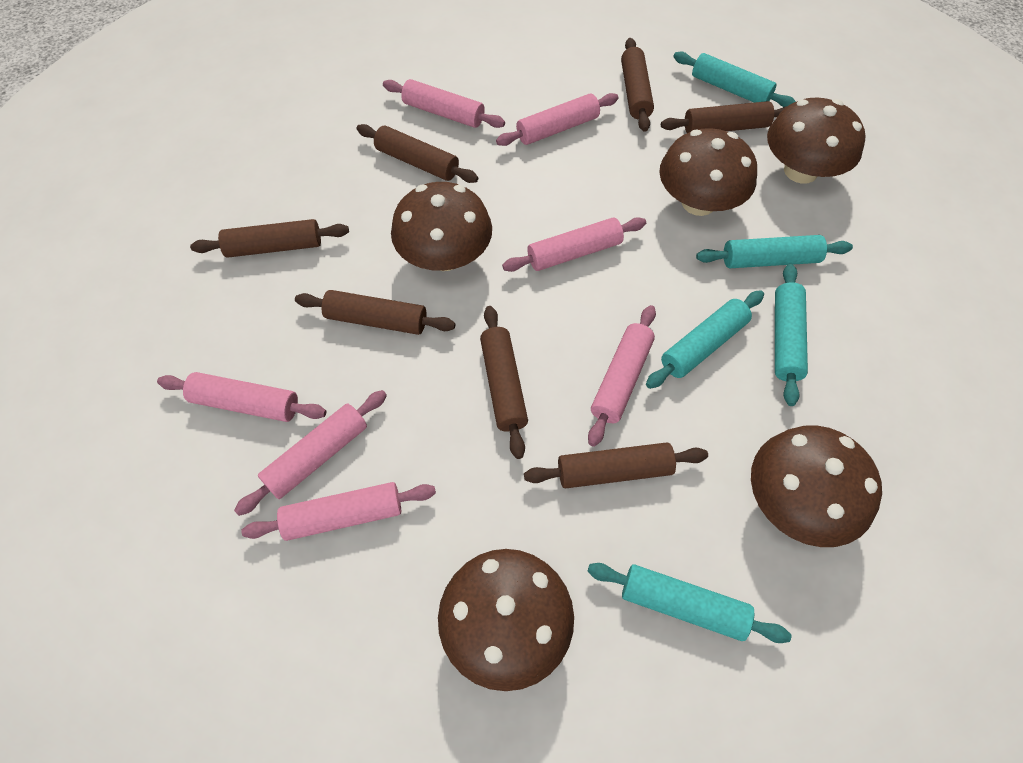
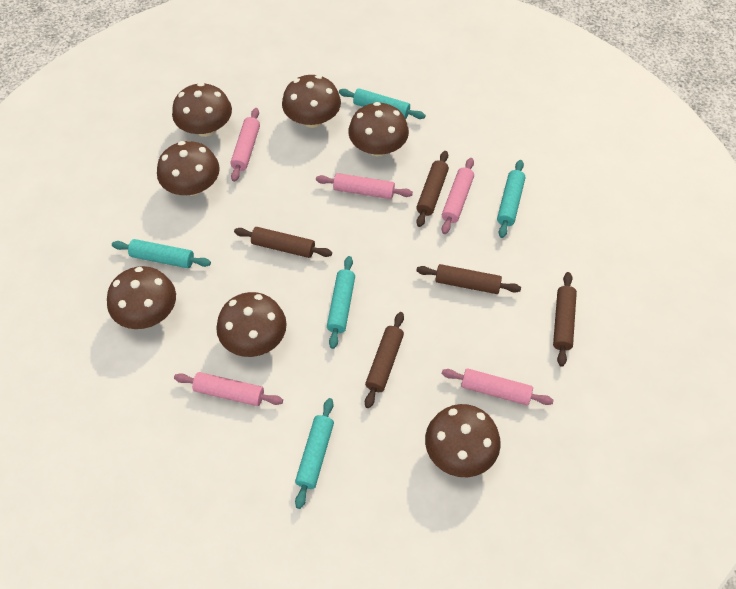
brown mushroom: 5 -> 7
brown rolling pin: 7 -> 5
pink rolling pin: 7 -> 5

